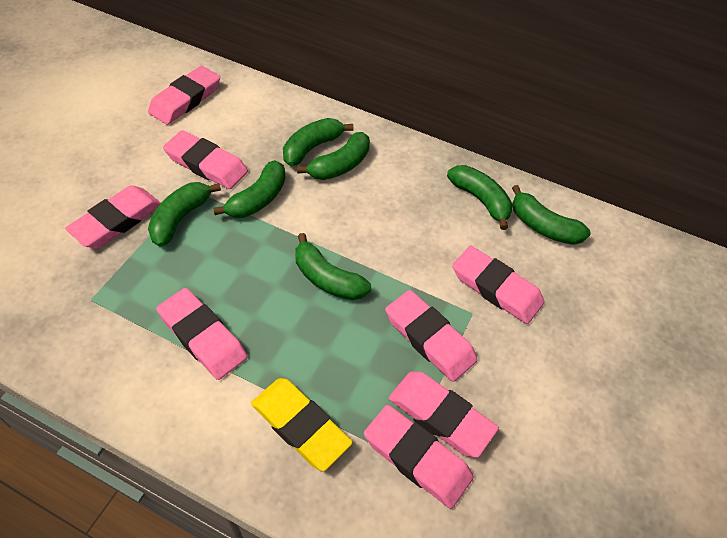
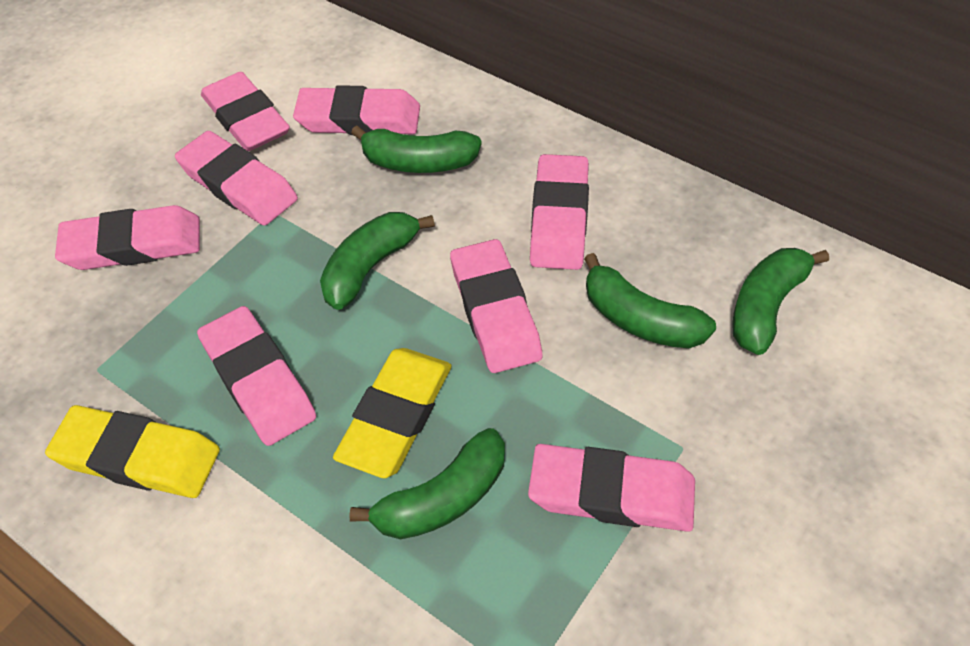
green banana: 7 -> 5
yellow eraser: 1 -> 2

